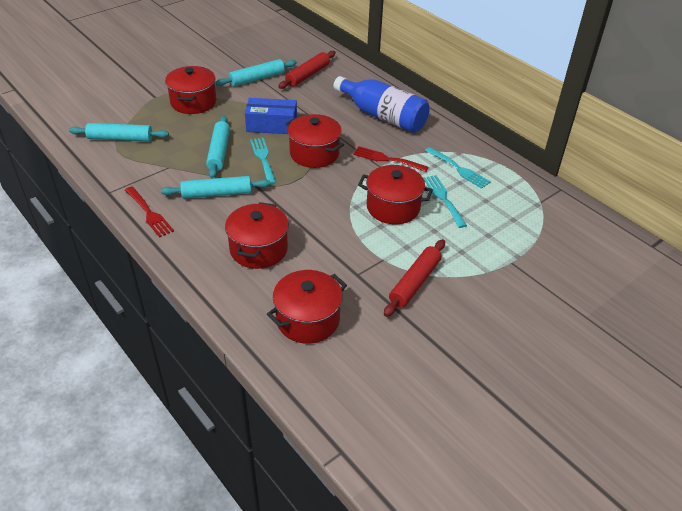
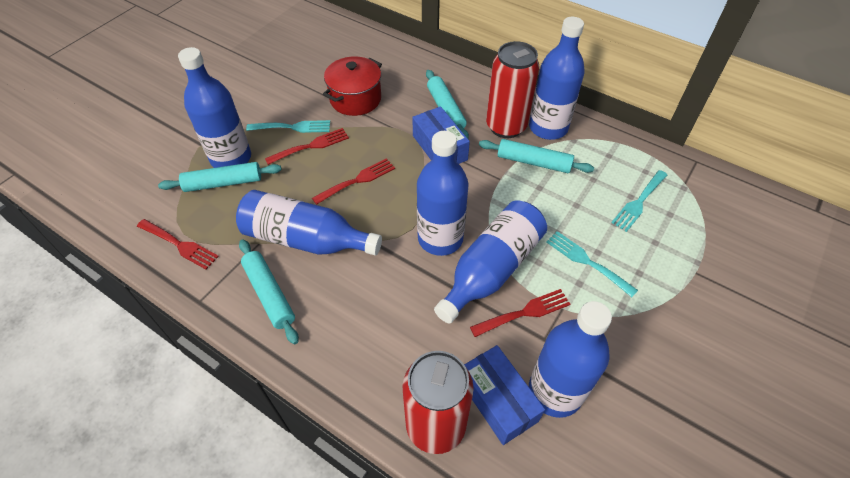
blue bottle: 1 -> 6
blue box: 1 -> 2
red can: 0 -> 2
red fork: 2 -> 4
red pot: 5 -> 1
red rolling pin: 2 -> 0

